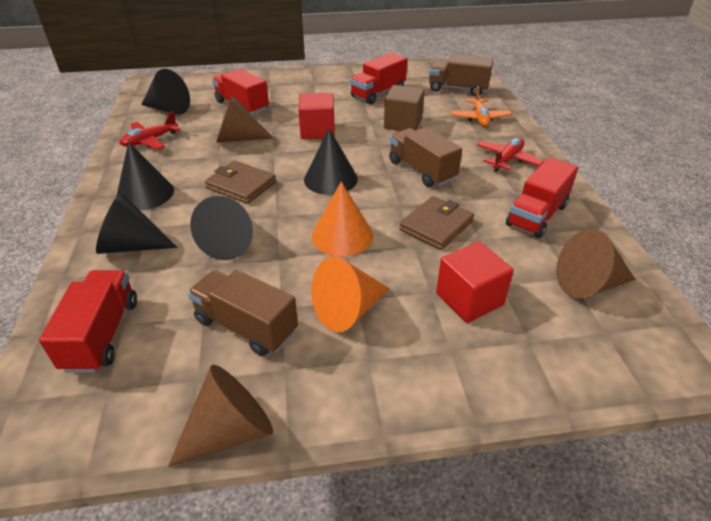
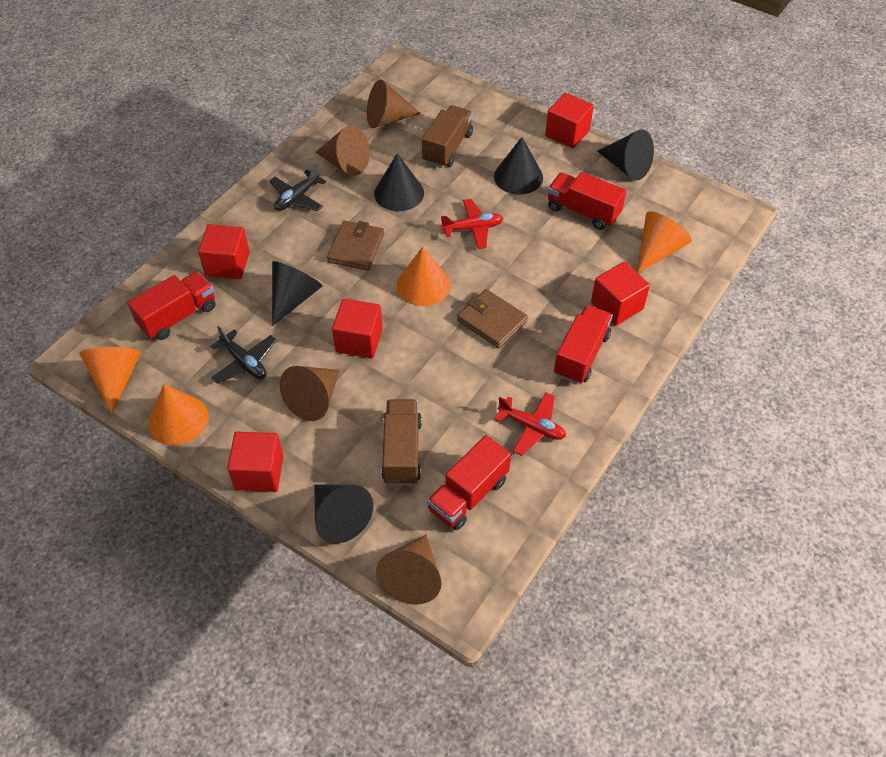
black plane: 0 -> 2
brown cone: 3 -> 4
brown cube: 1 -> 0
brown truck: 3 -> 2
orange cone: 2 -> 4
orange plane: 1 -> 0
red cube: 2 -> 5

